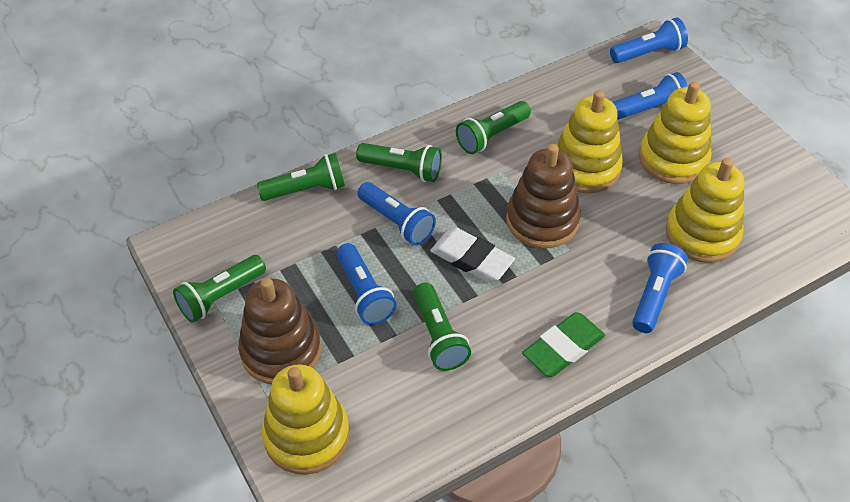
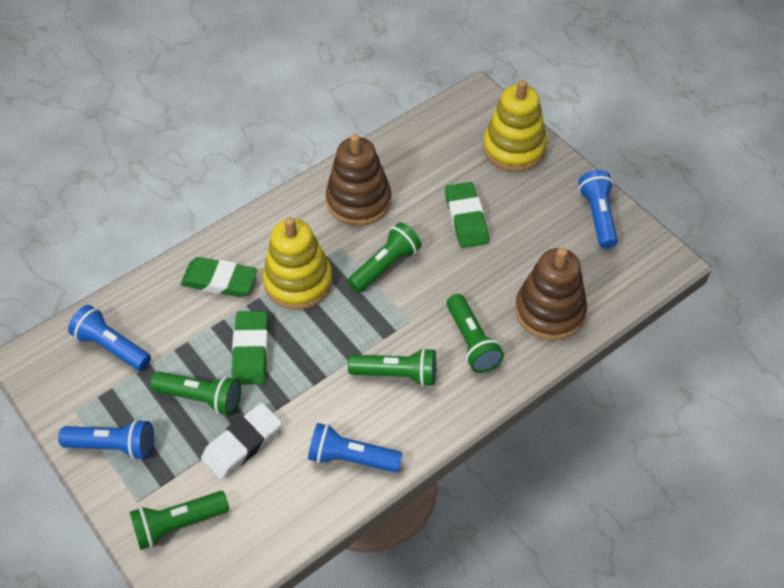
blue flashlight: 5 -> 4
green eraser: 1 -> 3
yellow stacking toy: 4 -> 2

